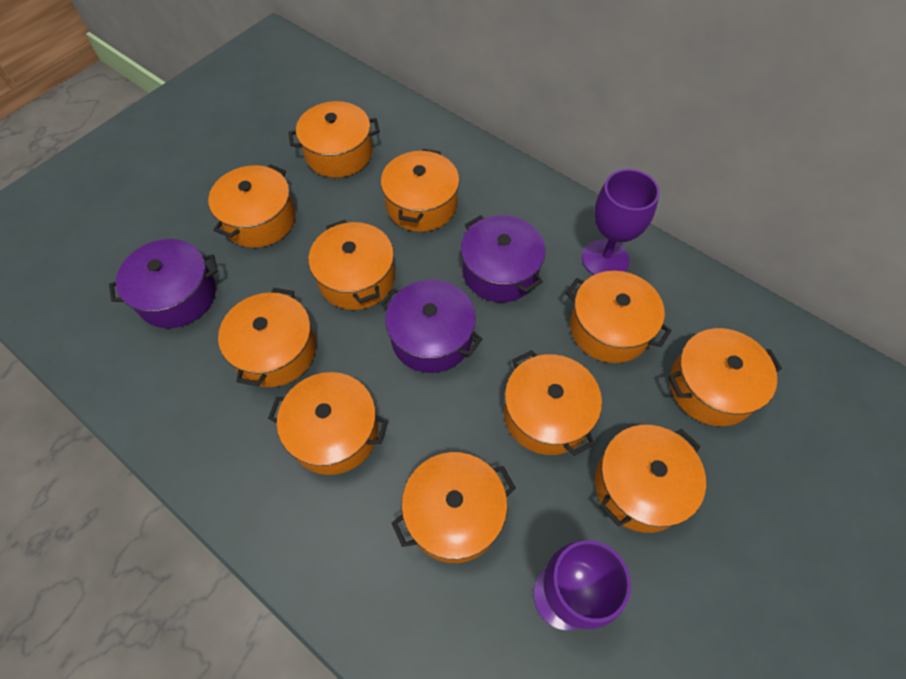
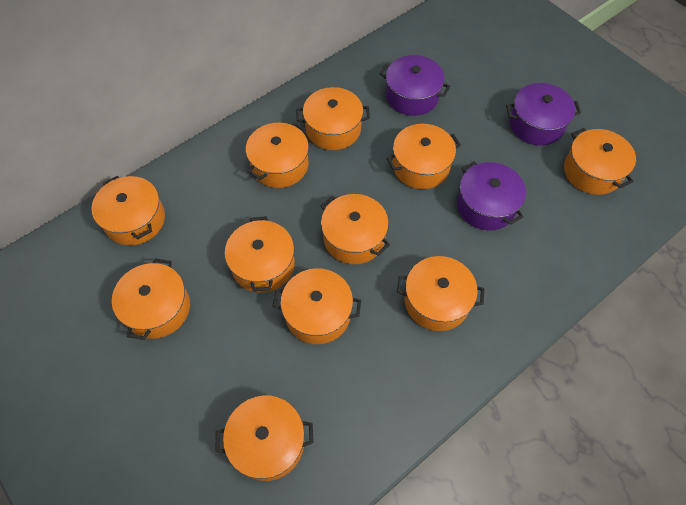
purple goblet: 2 -> 0

